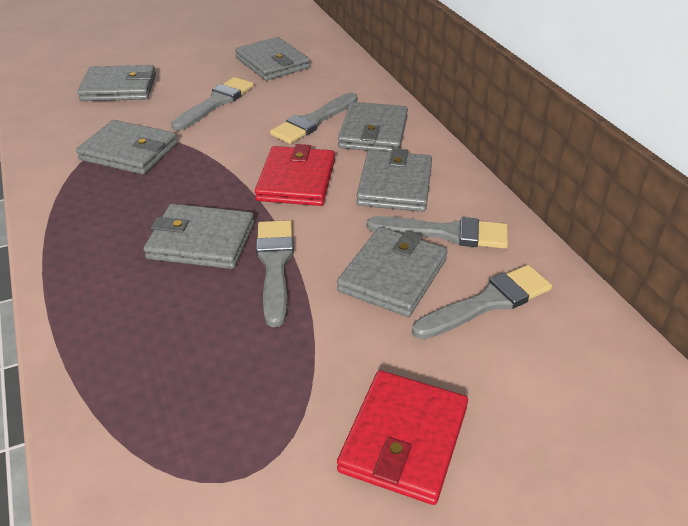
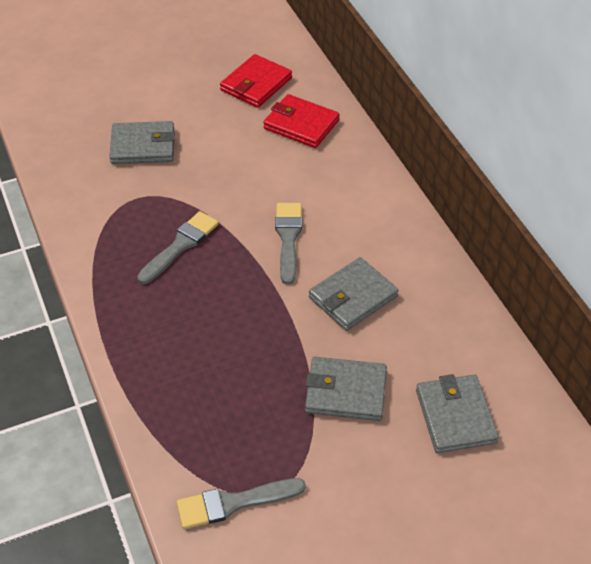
grey brush: 5 -> 3
grey wallet: 7 -> 4

